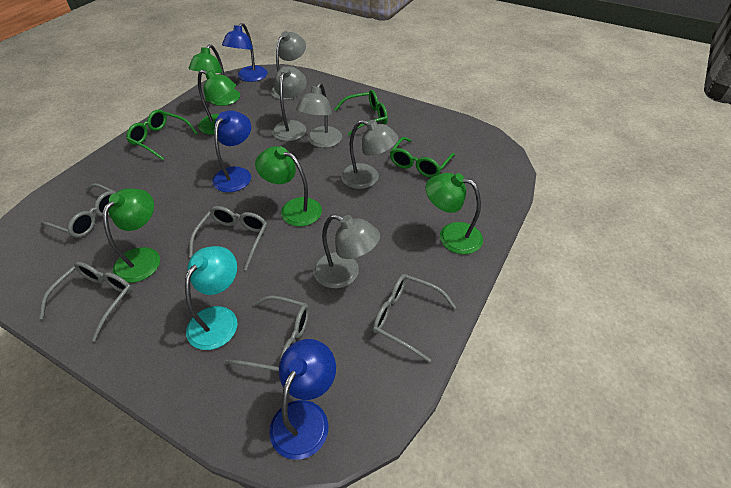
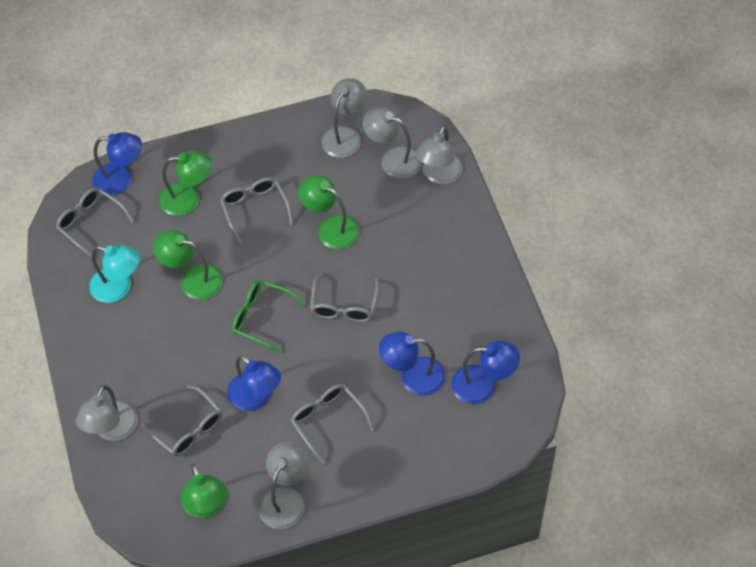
blue lamp: 3 -> 4
green glasses: 3 -> 1
green lamp: 5 -> 4

